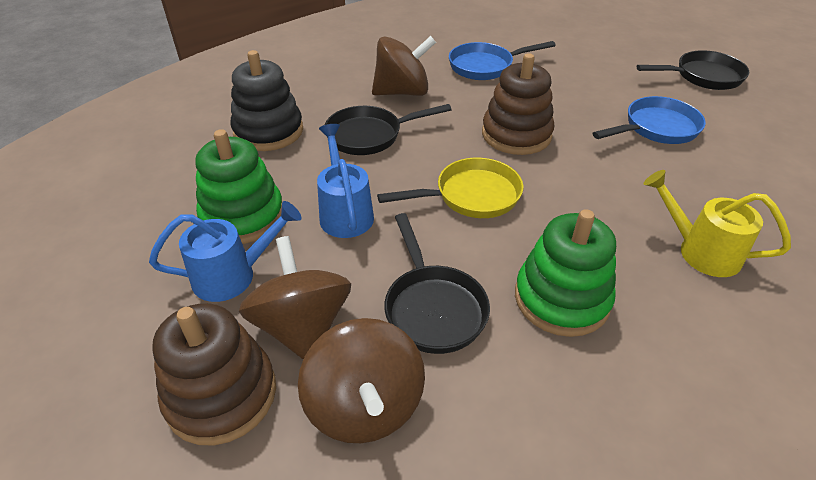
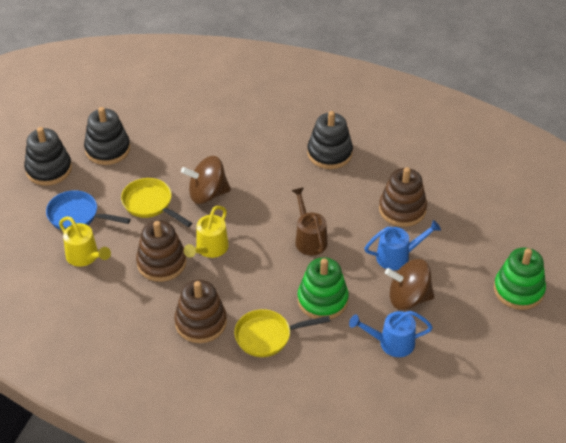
black pan: 3 -> 0
black stacking toy: 1 -> 3
blue pan: 2 -> 1
brown spinning top: 3 -> 2
brown stacking toy: 2 -> 3
brown watering can: 0 -> 1
yellow pan: 1 -> 2
yellow watering can: 1 -> 2

